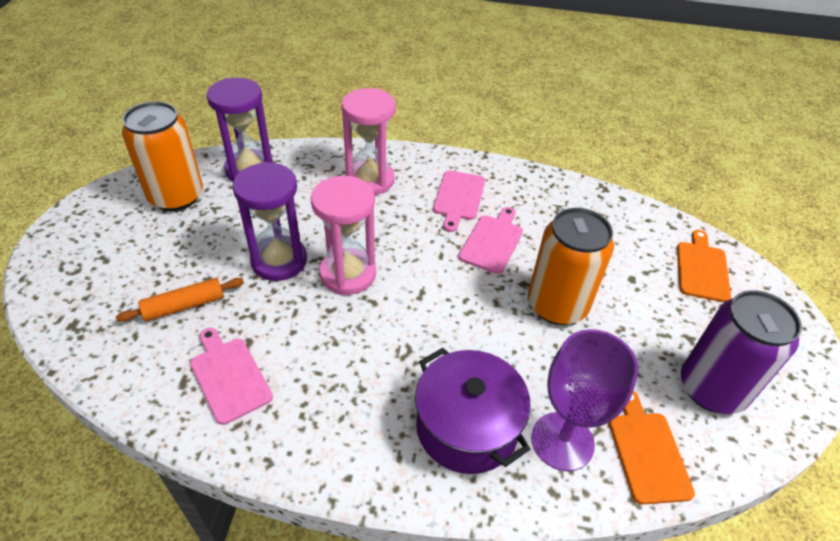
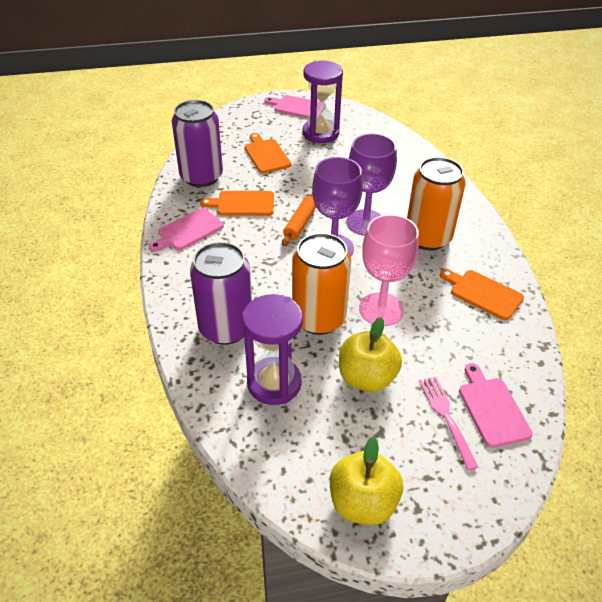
orange cutting board: 2 -> 3
pink fork: 0 -> 1
pink goblet: 0 -> 1
pink hourglass: 2 -> 0
purple can: 1 -> 2
purple goblet: 1 -> 2
purple pot: 1 -> 0
yellow apple: 0 -> 2

